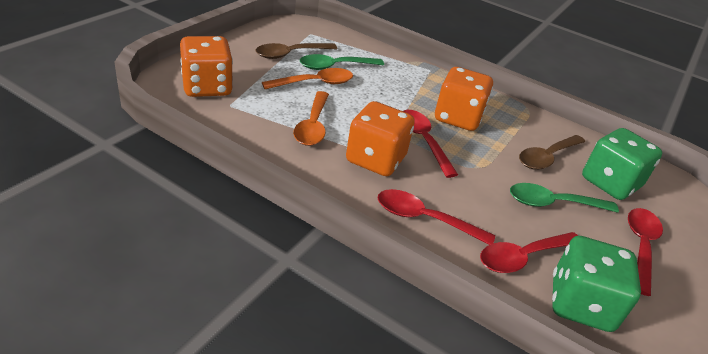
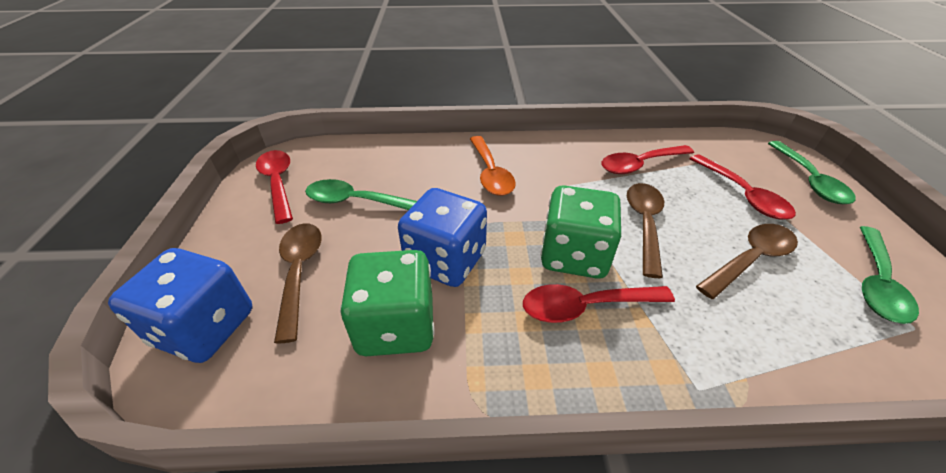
blue dice: 0 -> 2
brown spoon: 2 -> 3
green spoon: 2 -> 3
orange dice: 3 -> 0
orange spoon: 2 -> 1

